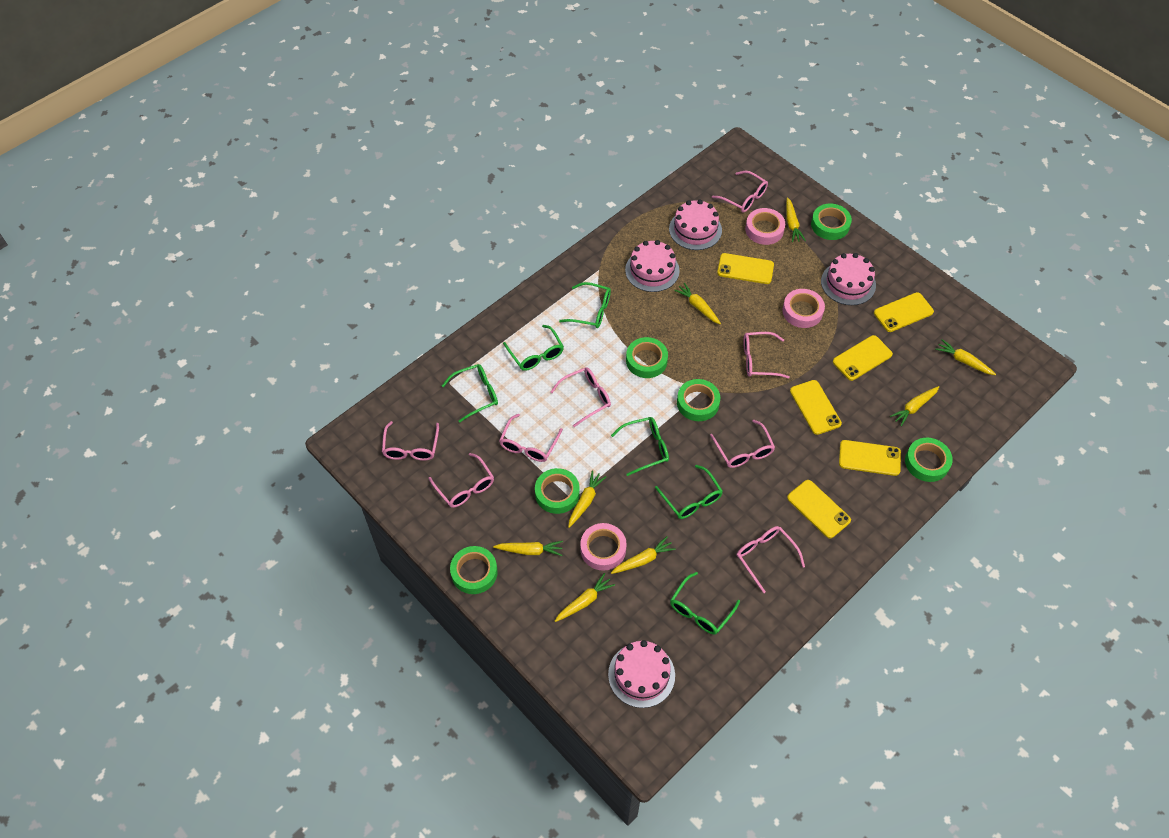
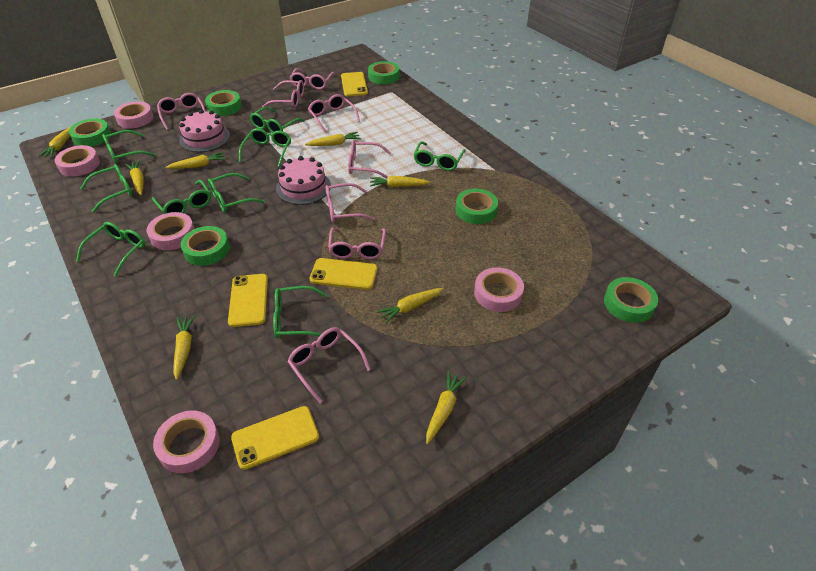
green glasses: 6 -> 9
pink cake: 4 -> 2
pink tape: 3 -> 5
yellow phone: 6 -> 4

